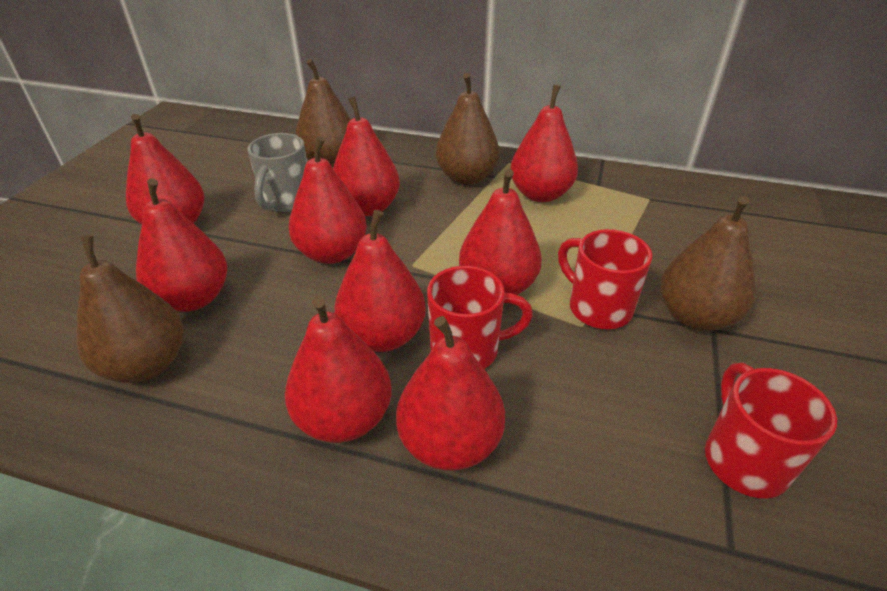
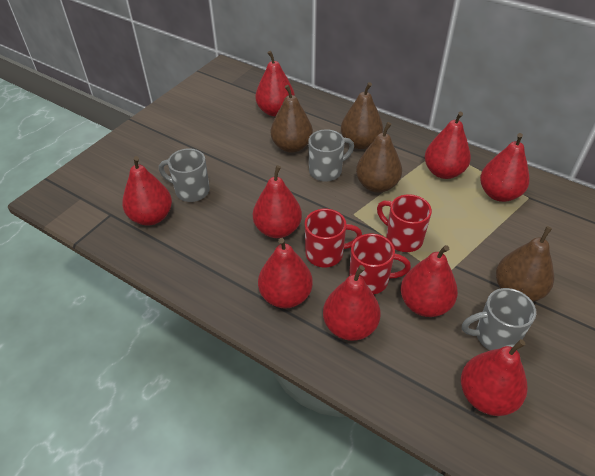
grey mug: 1 -> 3

